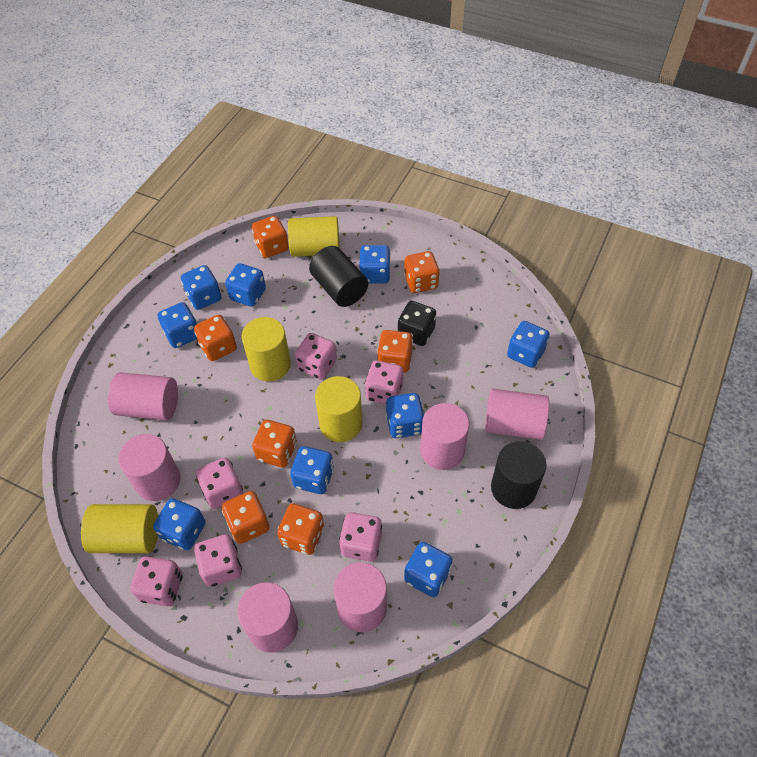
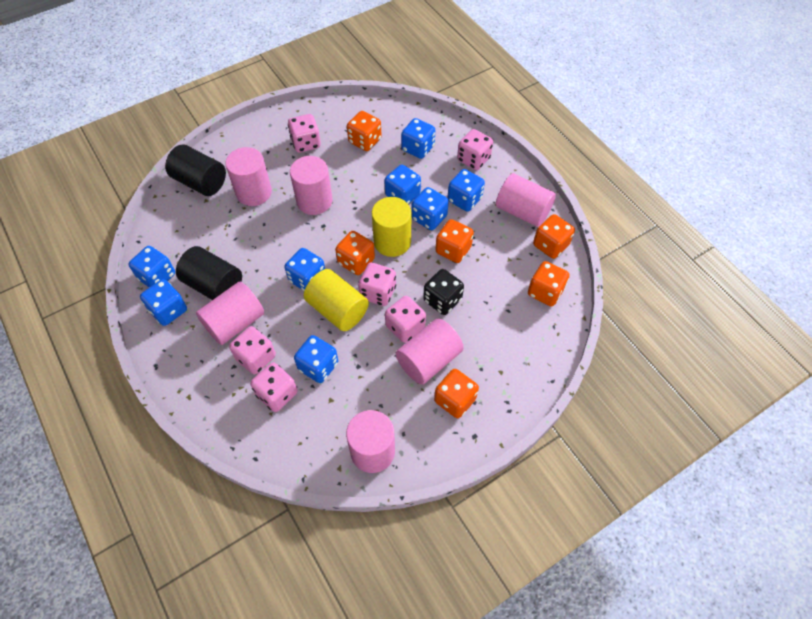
blue dice: 9 -> 8
orange dice: 7 -> 6
yellow cylinder: 4 -> 2

